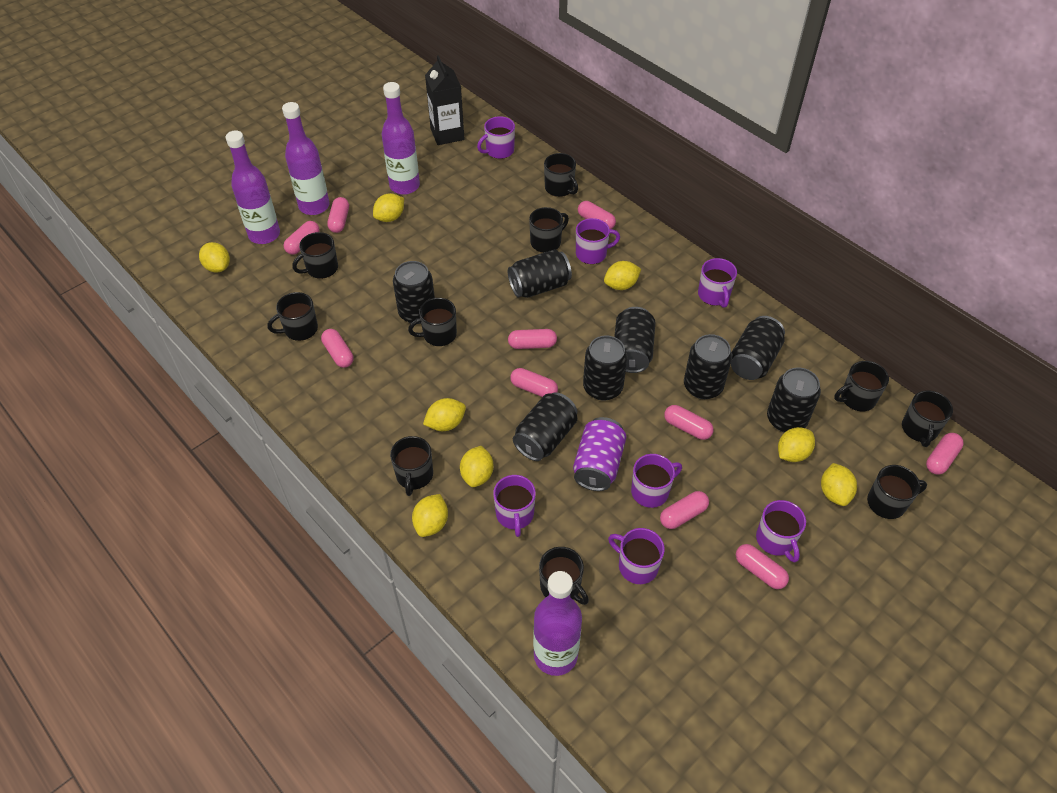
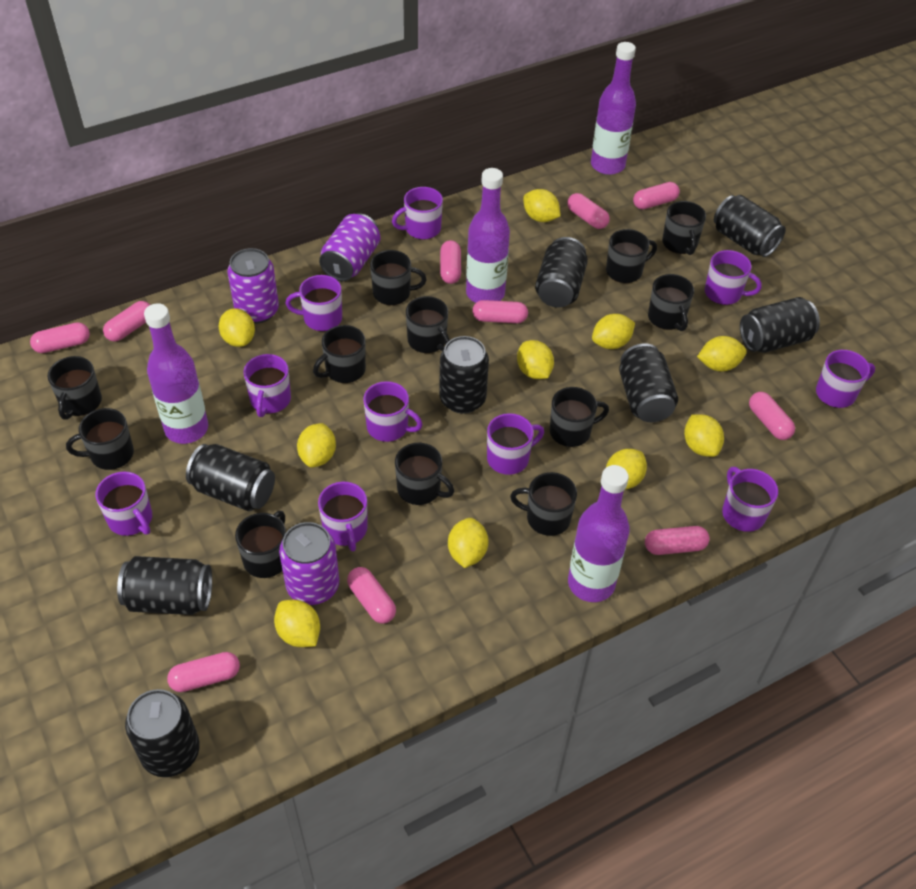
black carton: 1 -> 0
black mug: 10 -> 12
purple can: 1 -> 3
purple mug: 7 -> 10
yellow lemon: 8 -> 10

